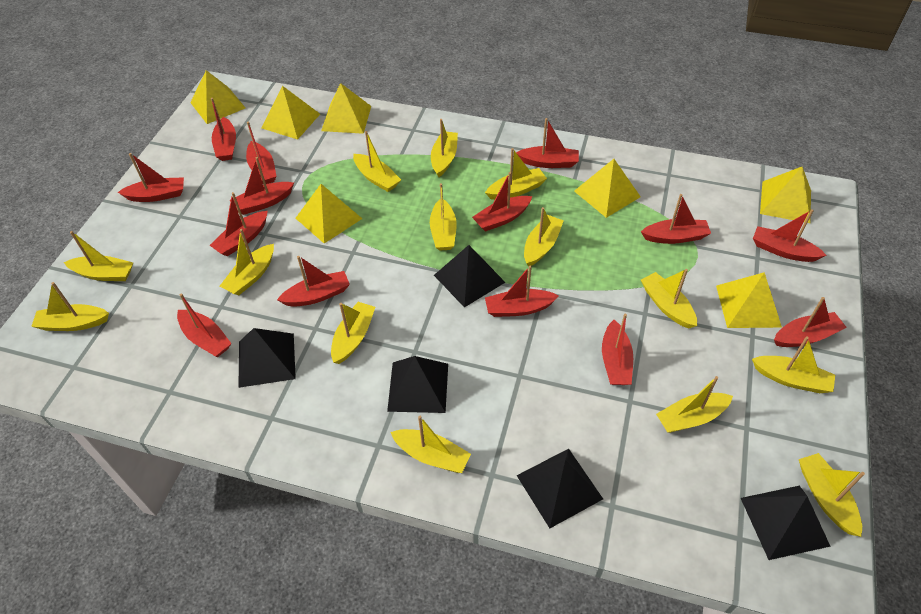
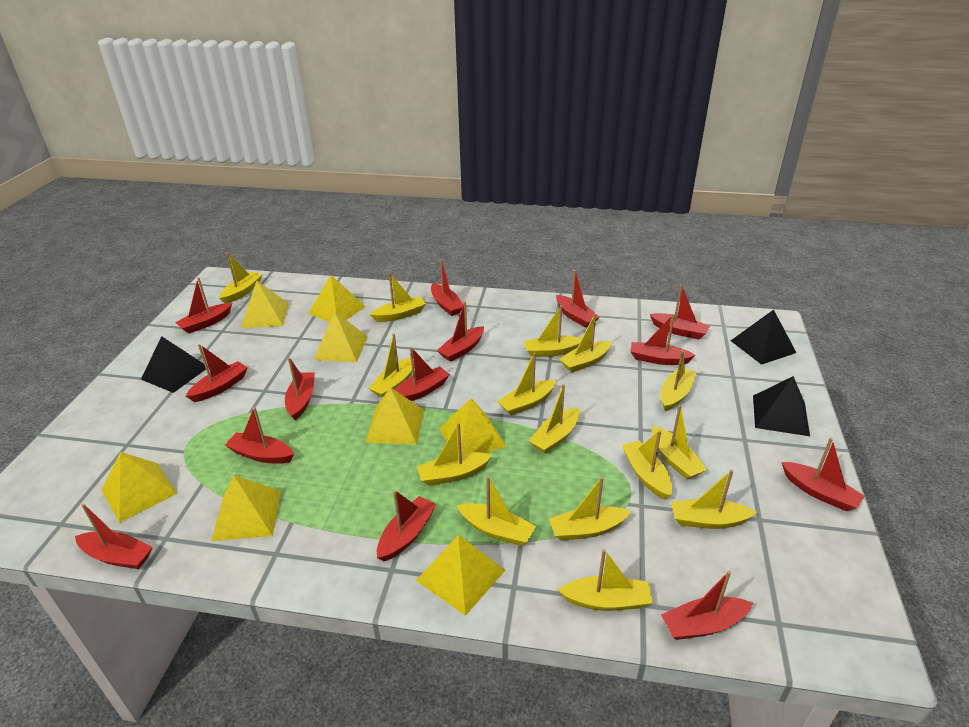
black pyramid: 5 -> 3
yellow boat: 14 -> 15
yellow pyramid: 7 -> 8

